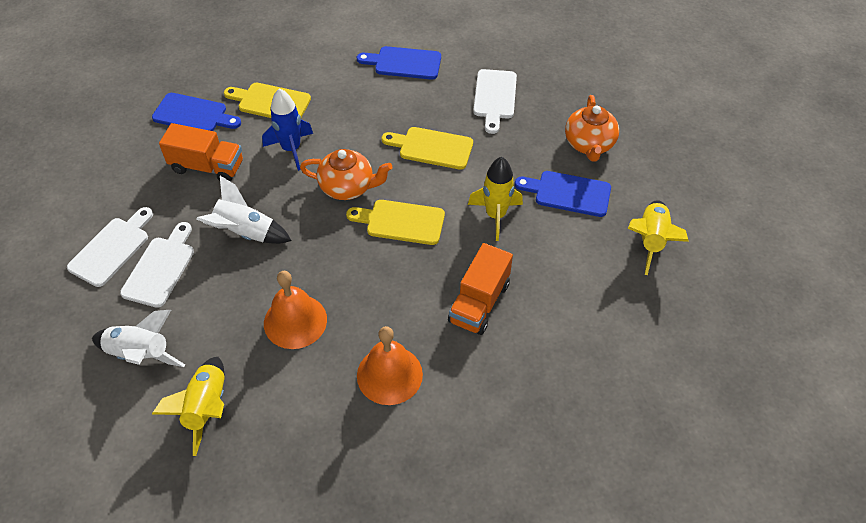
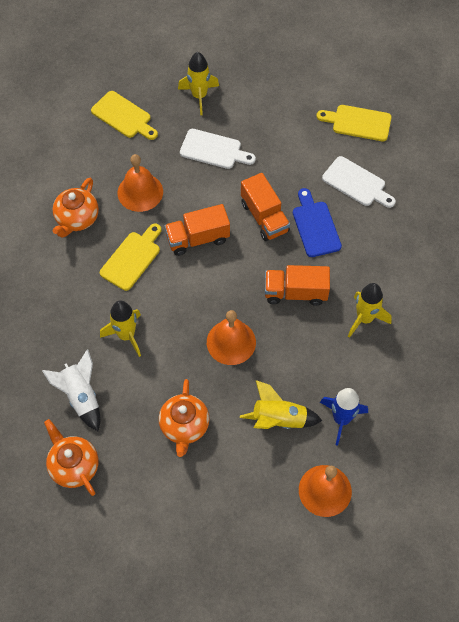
blue cutting board: 3 -> 1
orange bell: 2 -> 3
orange teapot: 2 -> 3
orange truck: 2 -> 3
white cutting board: 3 -> 2
white rocket: 2 -> 1
yellow rocket: 3 -> 4

